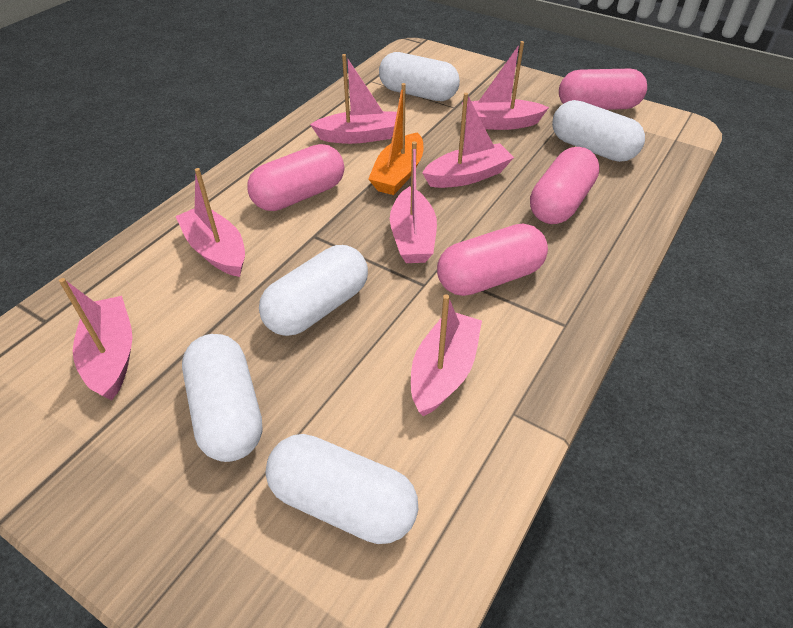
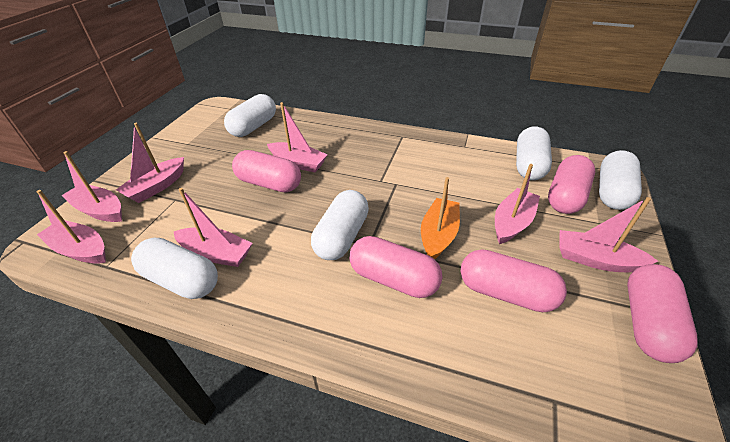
pink capsule: 4 -> 5

